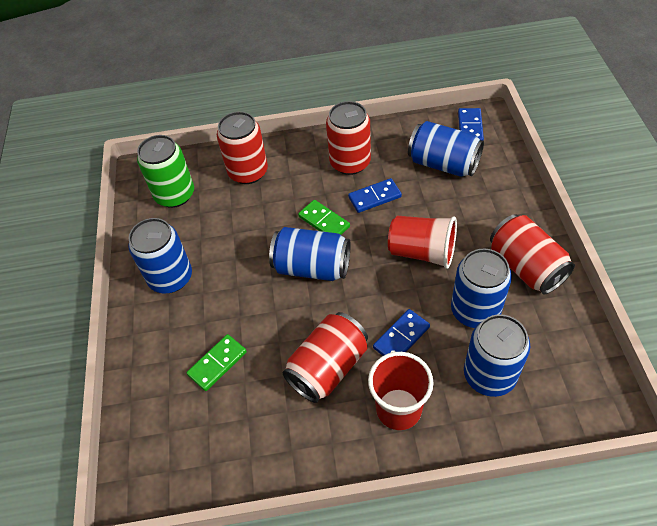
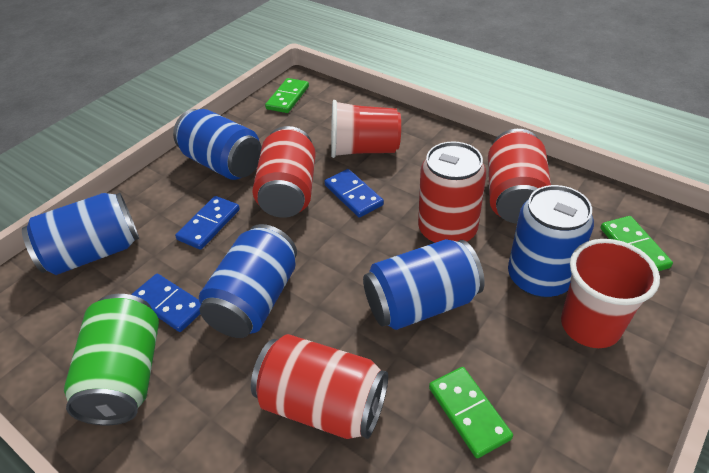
green domino: 2 -> 3

